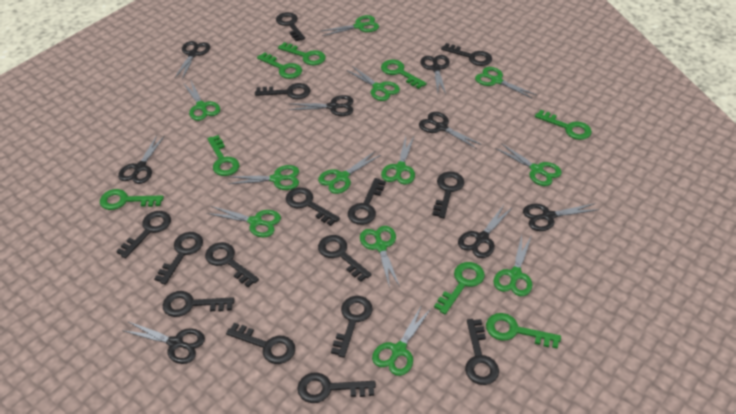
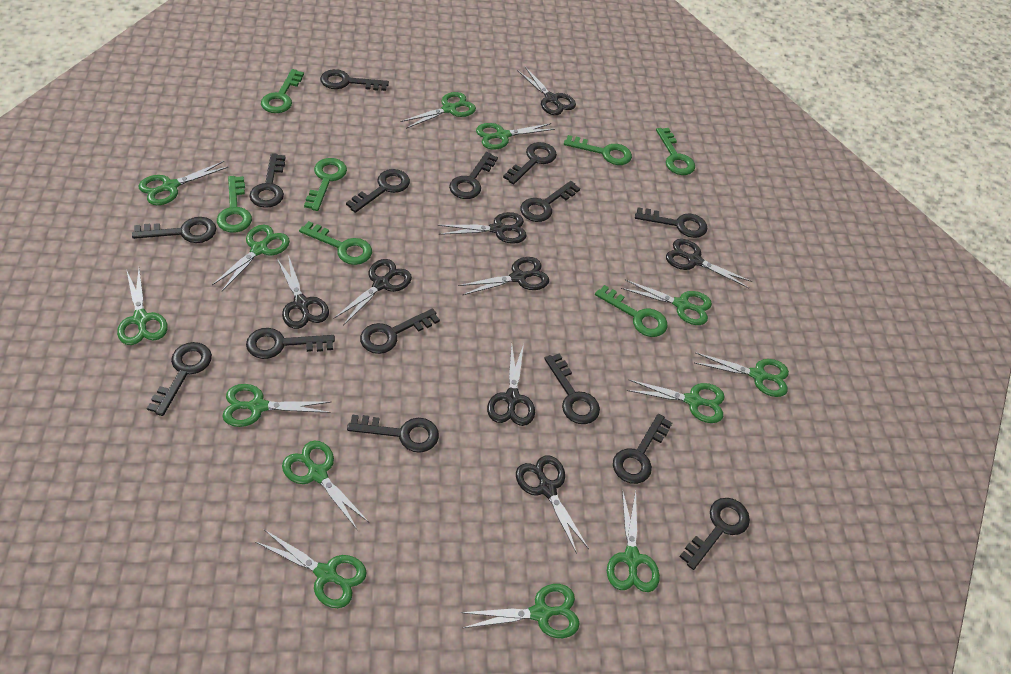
green key: 8 -> 7
green scissors: 12 -> 13

